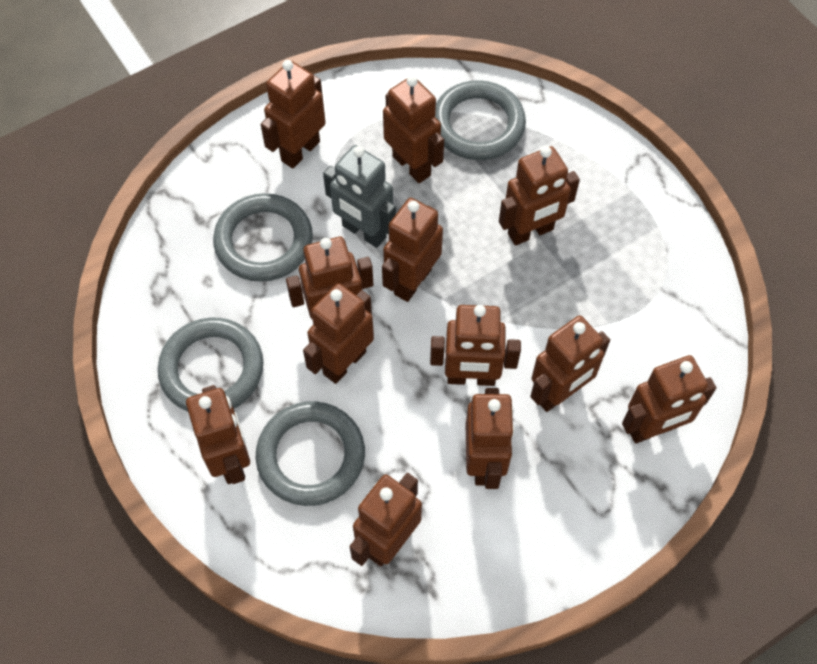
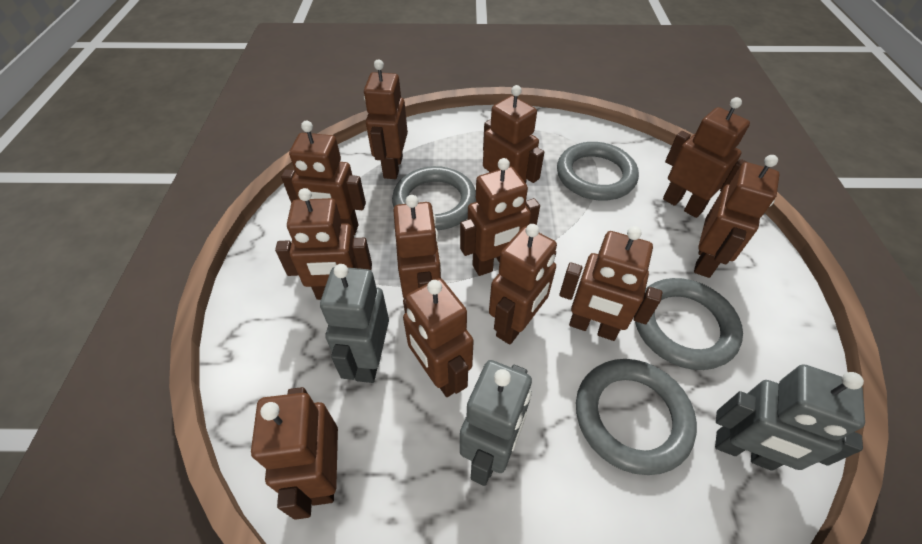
grey robot: 1 -> 3

